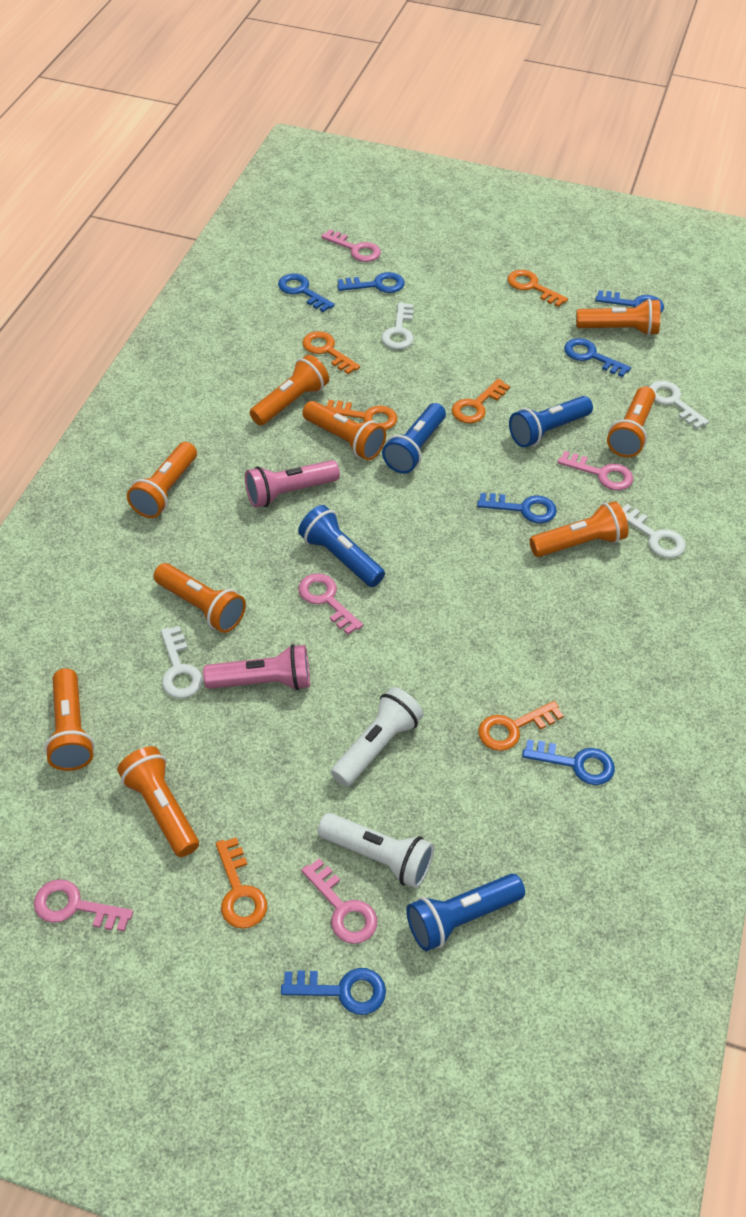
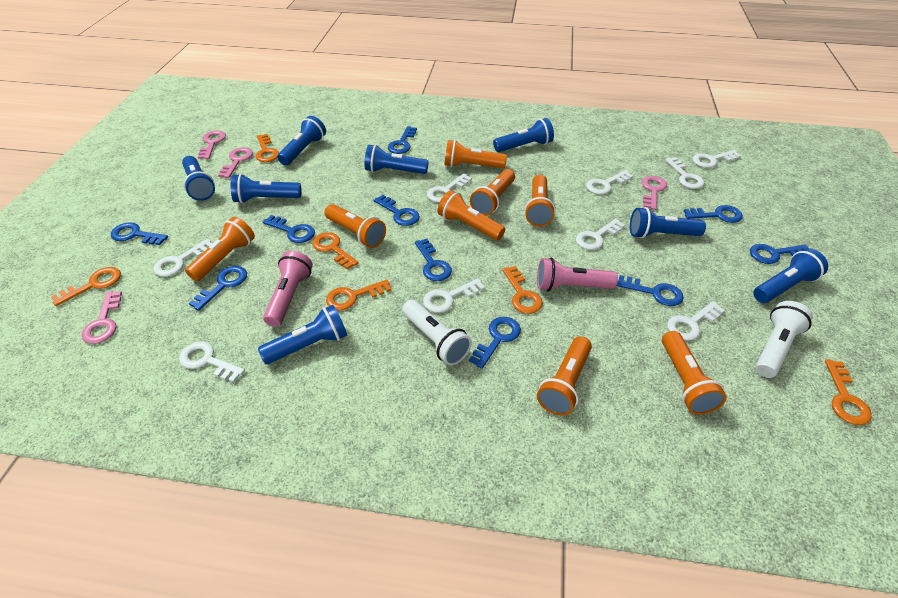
blue flashlight: 4 -> 8
blue key: 7 -> 10
orange flashlight: 9 -> 8
pink key: 5 -> 4
white key: 4 -> 9

